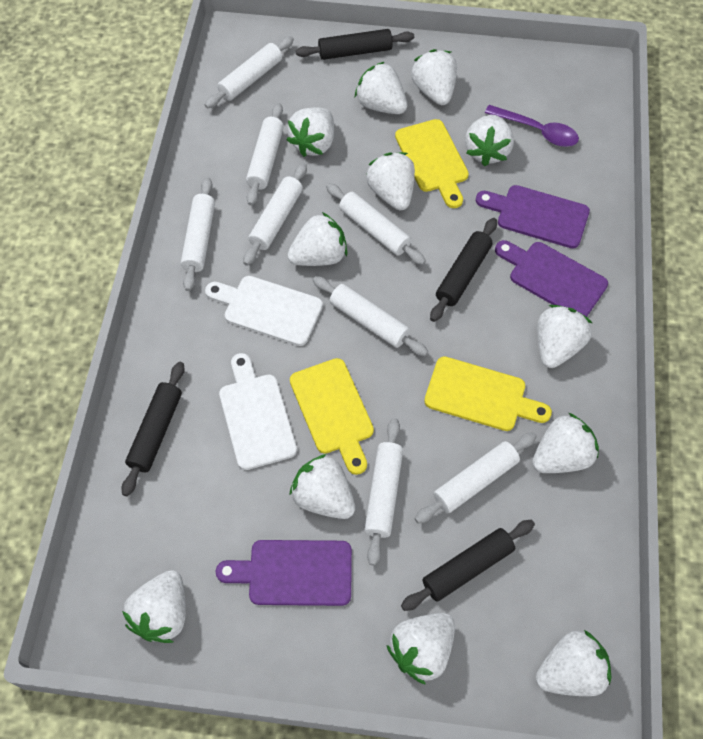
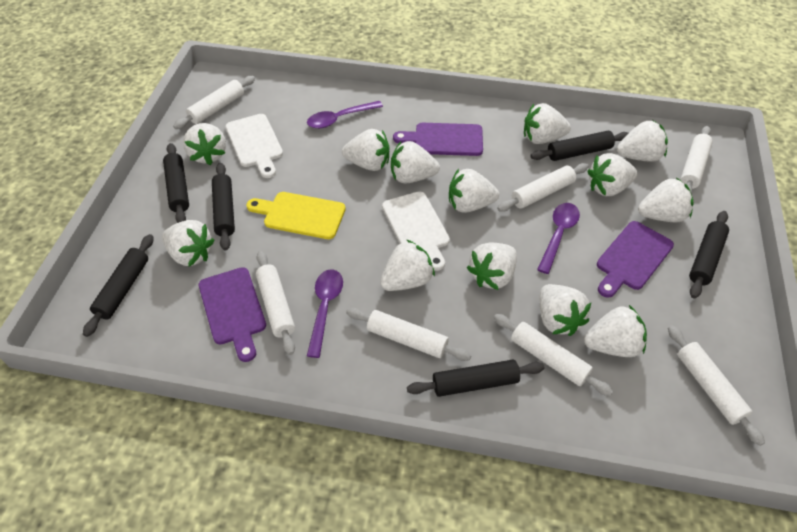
black rolling pin: 4 -> 6
purple spoon: 1 -> 3
white rolling pin: 8 -> 7
white strawberry: 12 -> 13
yellow cutting board: 3 -> 1

